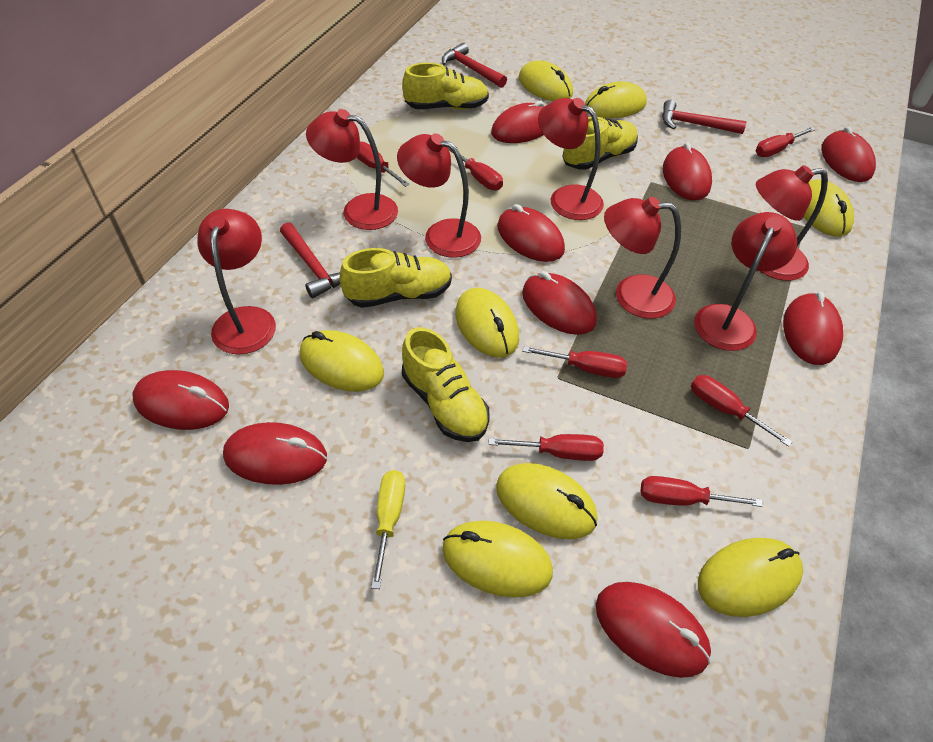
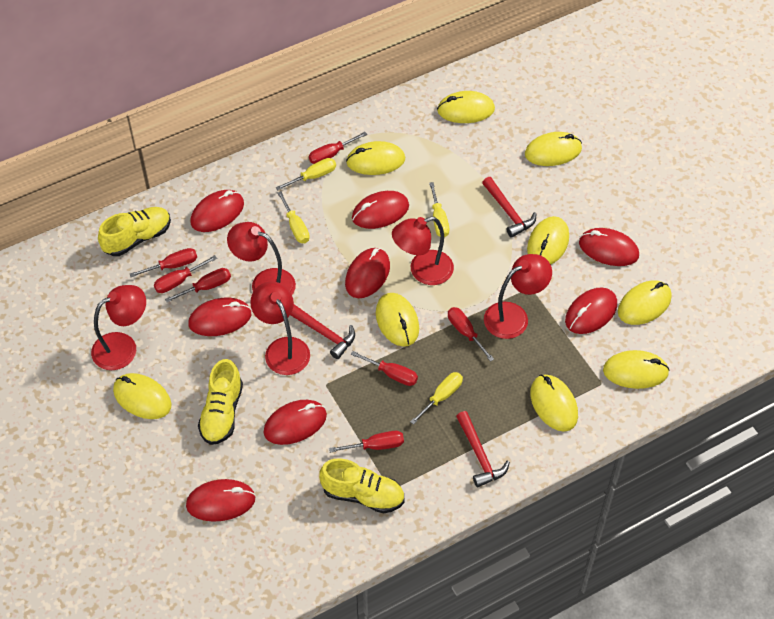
red lamp: 7 -> 5
red mouse: 9 -> 8
yellow mouse: 8 -> 9
yellow screwdriver: 1 -> 4
yellow shoe: 4 -> 3

